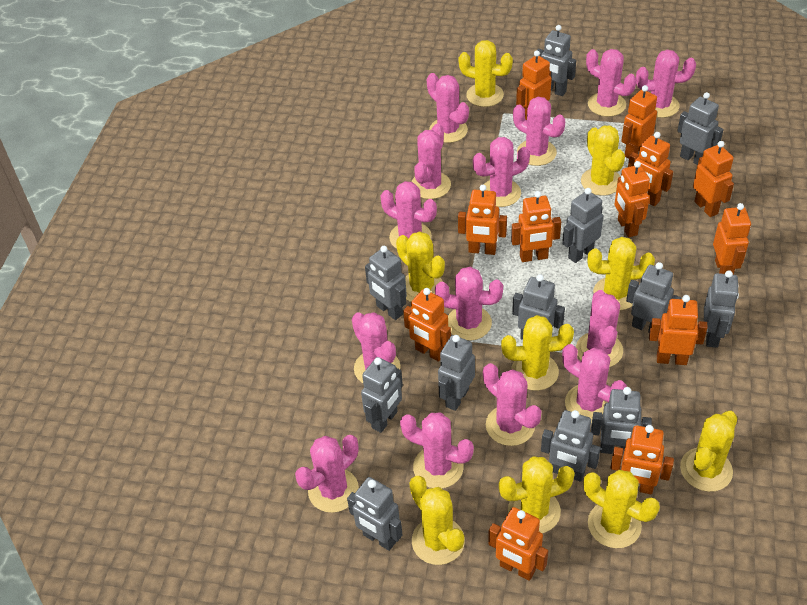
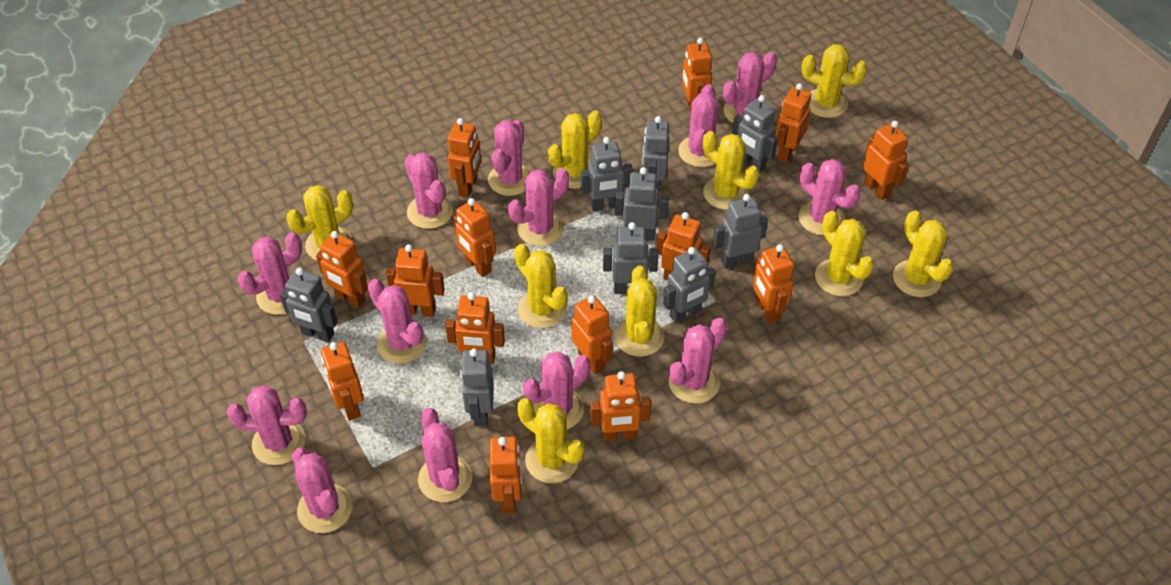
grey robot: 12 -> 9
orange robot: 12 -> 14
pink cactus: 14 -> 13

